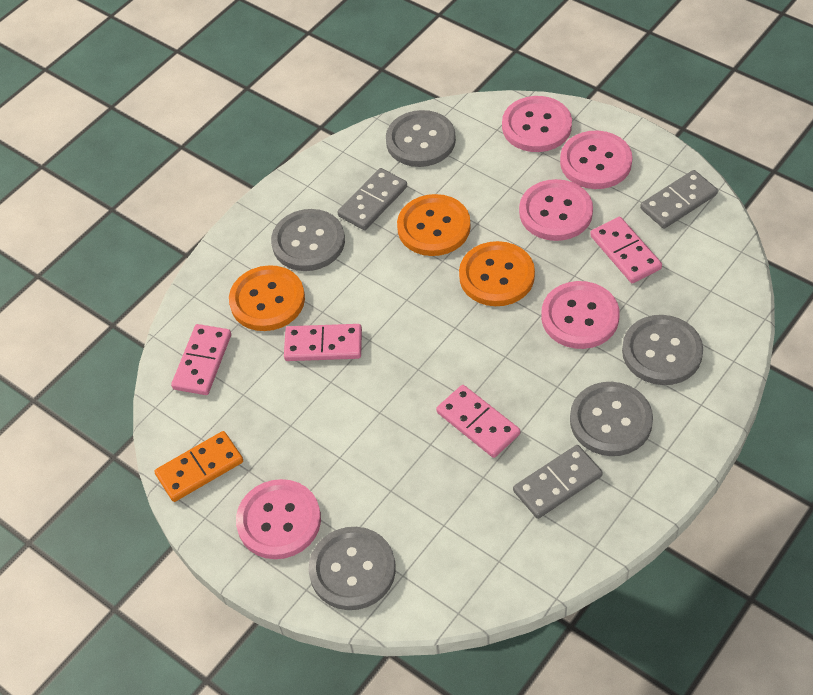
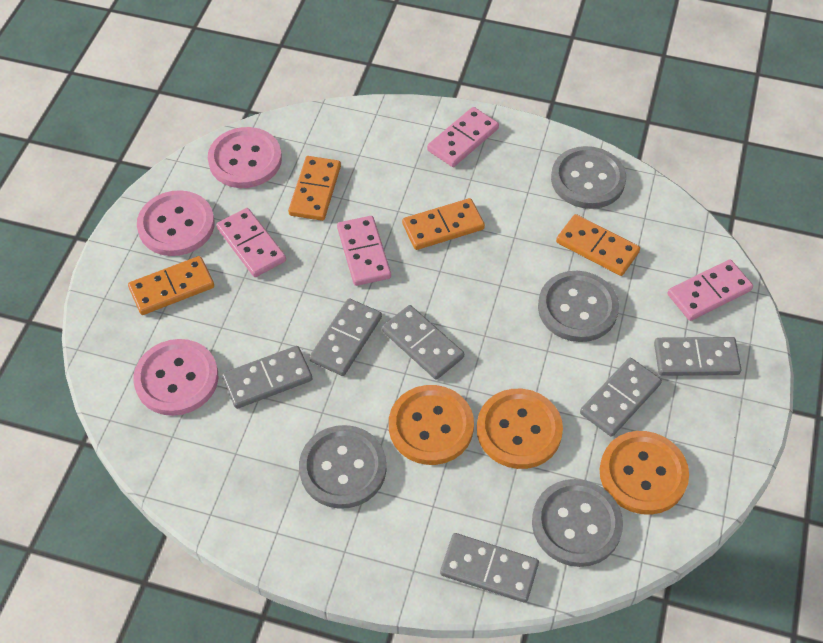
grey button: 5 -> 4
grey domino: 3 -> 6
orange domino: 1 -> 4
pink button: 5 -> 3

